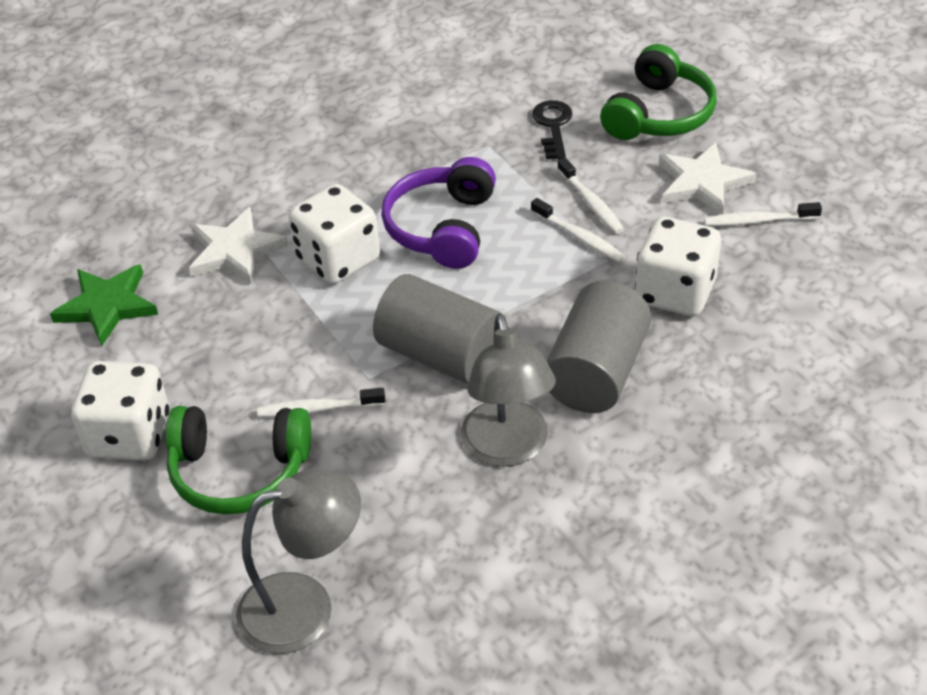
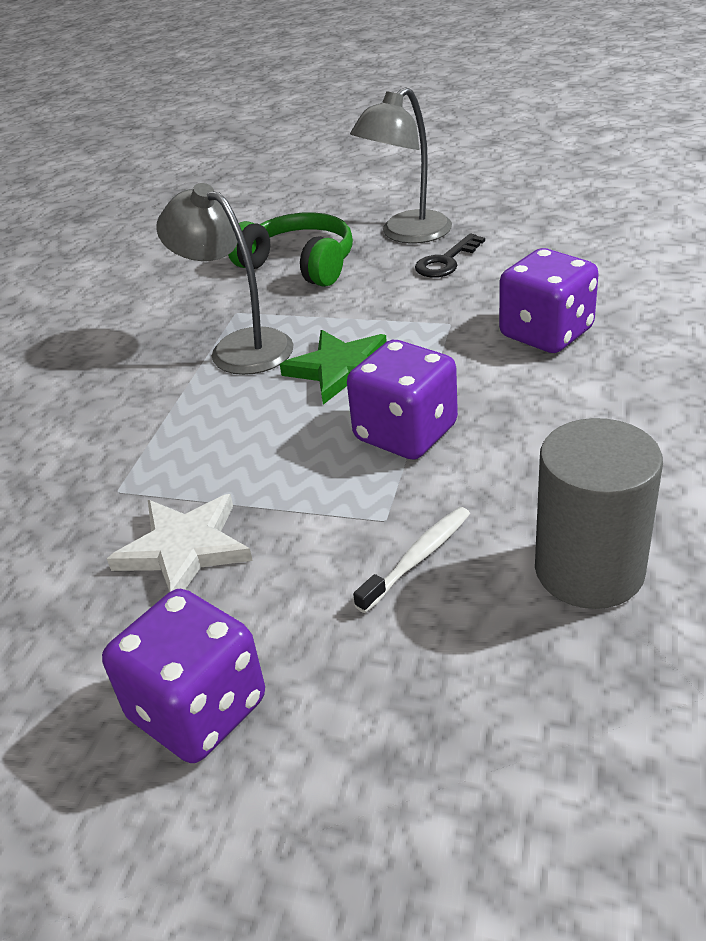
green headphones: 2 -> 1
grey cylinder: 2 -> 1
purple dice: 0 -> 3
purple headphones: 1 -> 0
white dice: 3 -> 0
white star: 2 -> 1
white toothbrush: 4 -> 1

